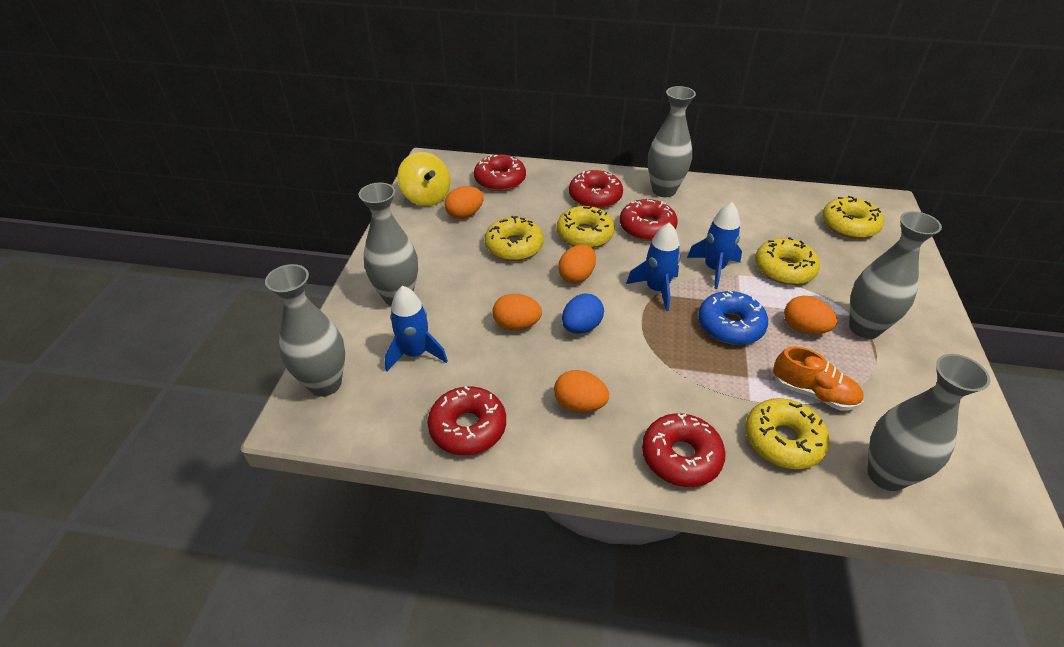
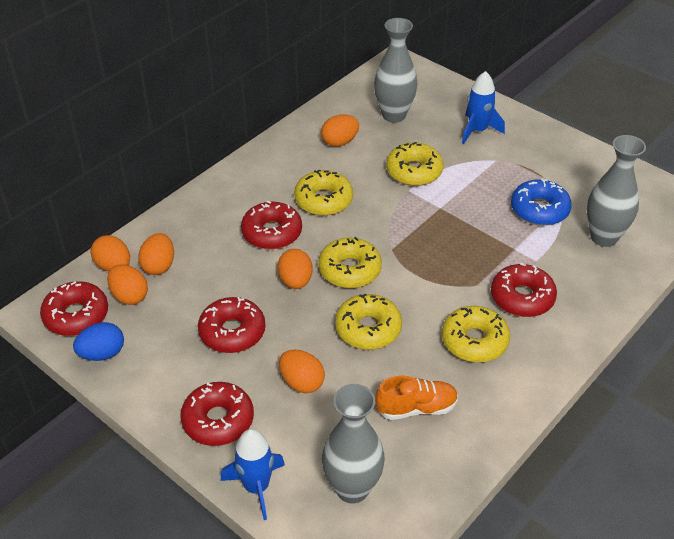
blue rocket: 3 -> 2
grey vase: 5 -> 3
orange egg: 5 -> 6
yellow spinning top: 1 -> 0

